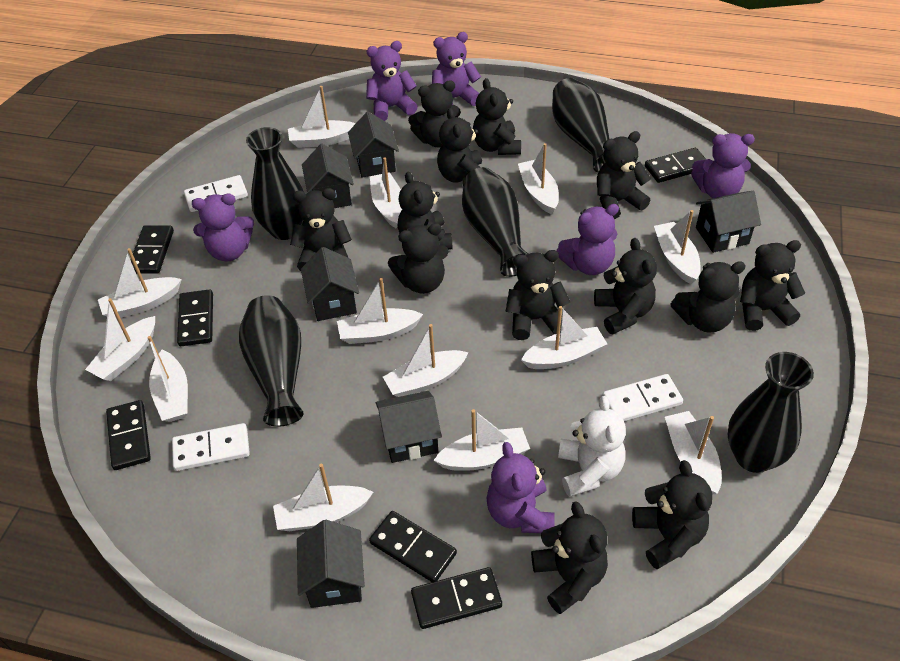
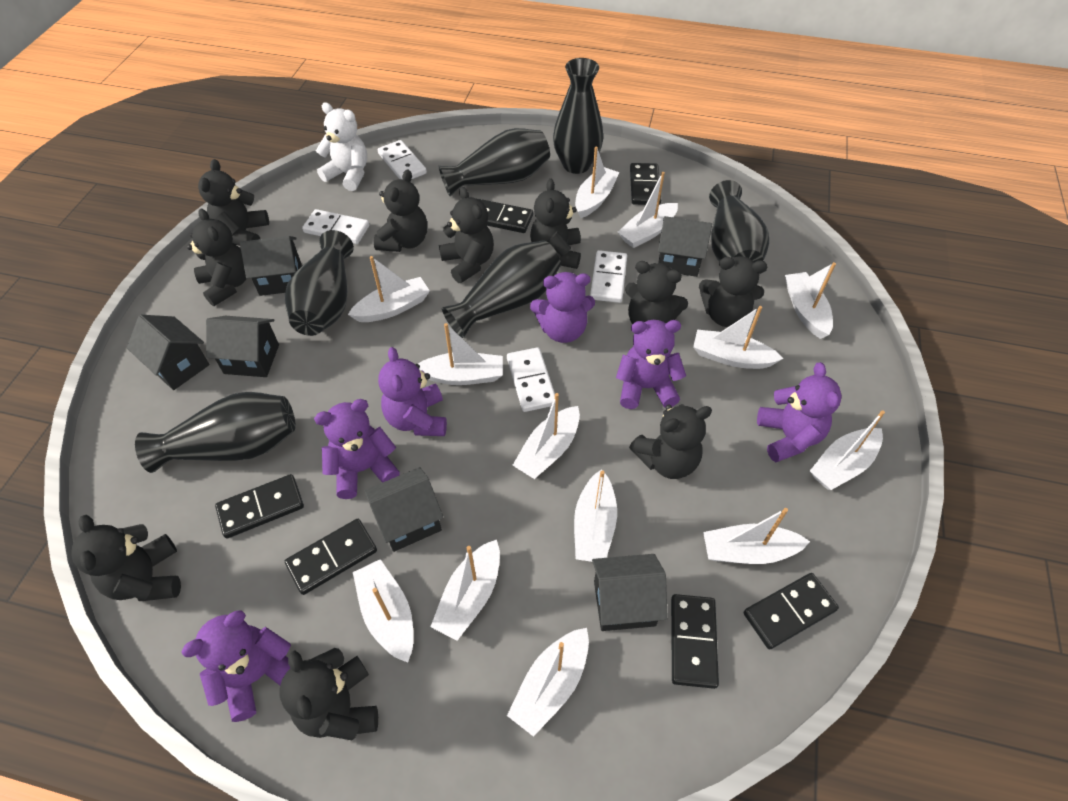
black teddy bear: 13 -> 10
black vase: 5 -> 6
white domino: 3 -> 4

